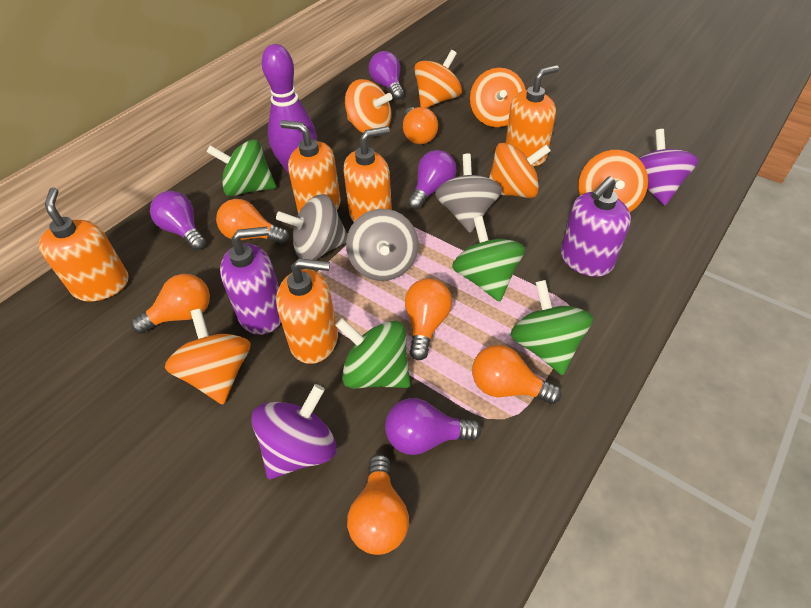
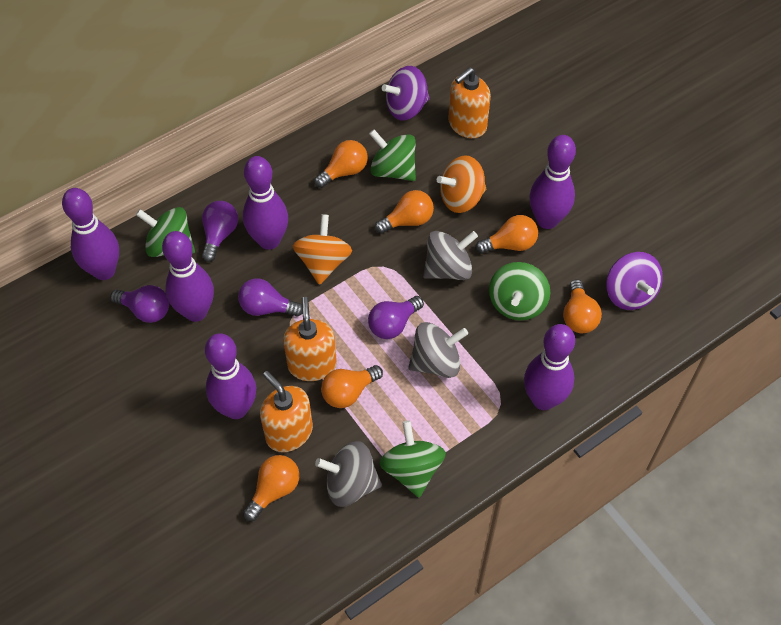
orange soap dispenser: 5 -> 3
orange spinning top: 6 -> 2
purple bowling pin: 1 -> 6
purple soap dispenser: 2 -> 0

